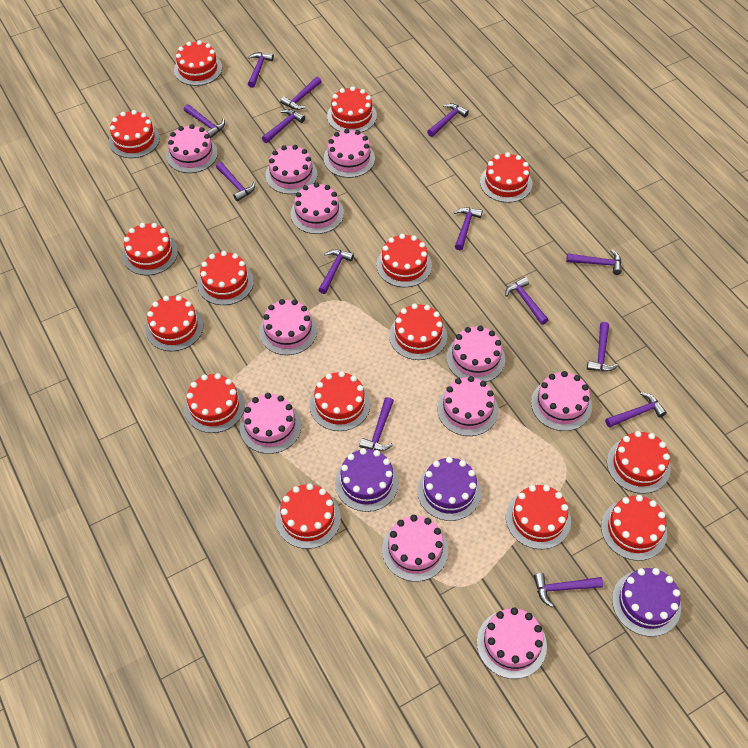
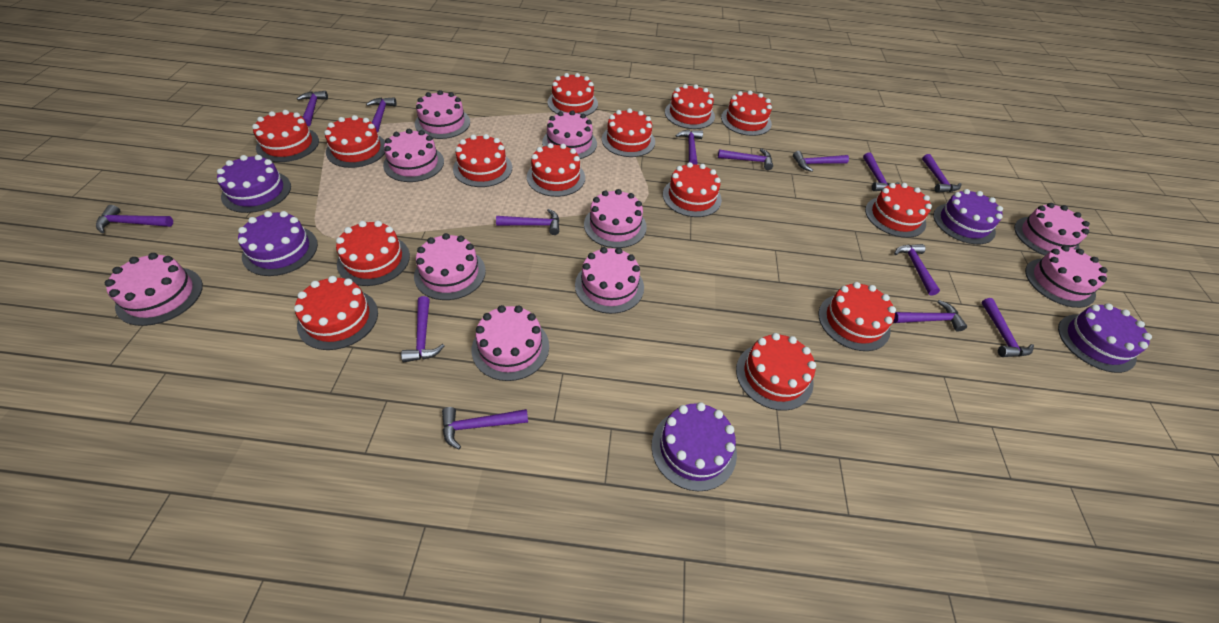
pink cake: 11 -> 10
purple cake: 3 -> 5
red cake: 15 -> 14

